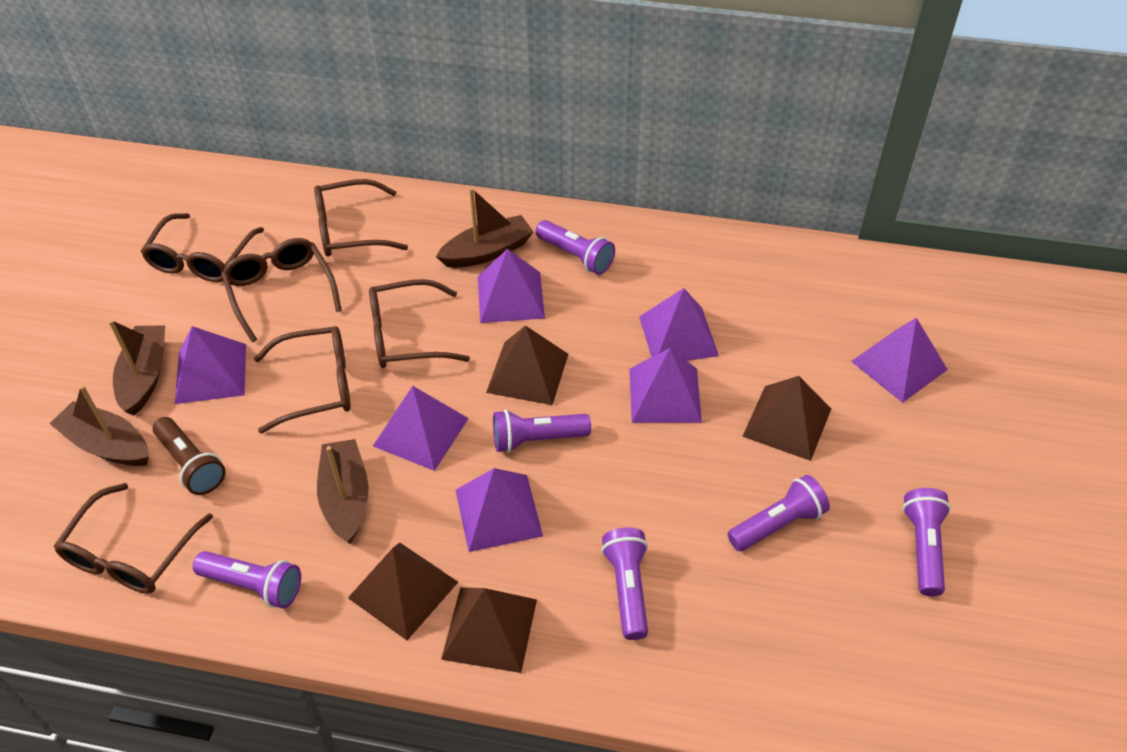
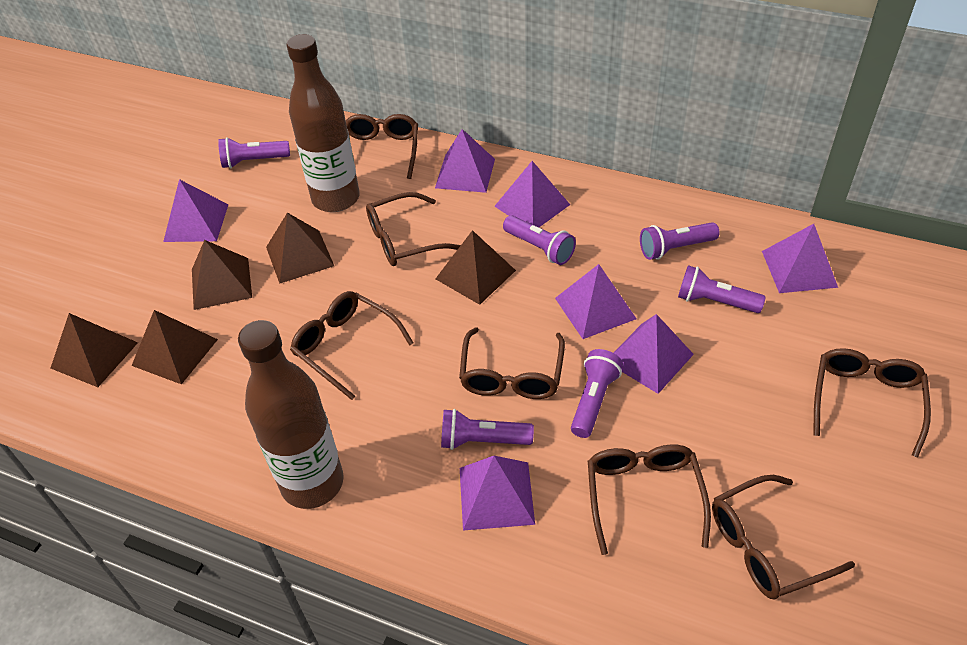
brown boat: 4 -> 0
brown bottle: 0 -> 2
brown flashlight: 1 -> 0
brown glasses: 6 -> 7
brown pyramid: 4 -> 5

